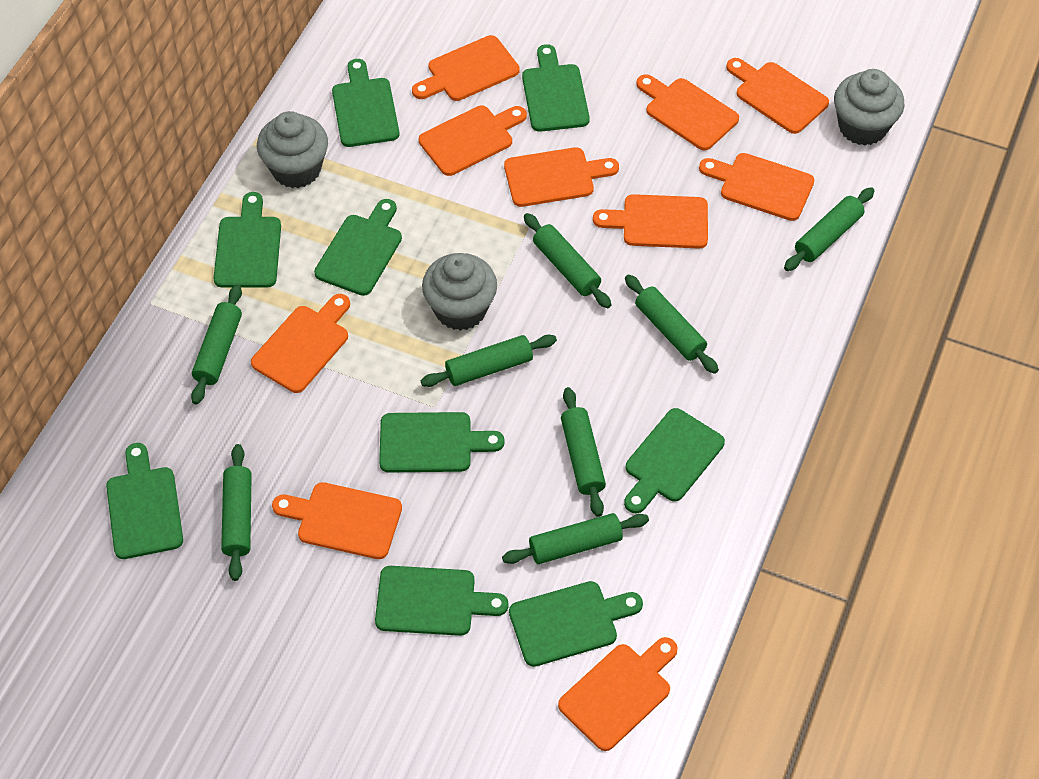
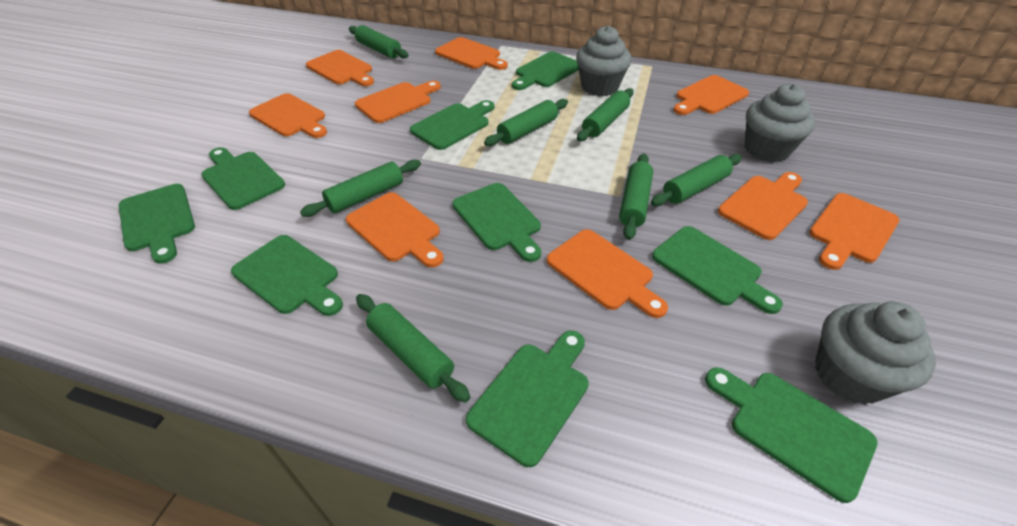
green rolling pin: 8 -> 7
orange cutting board: 10 -> 9

